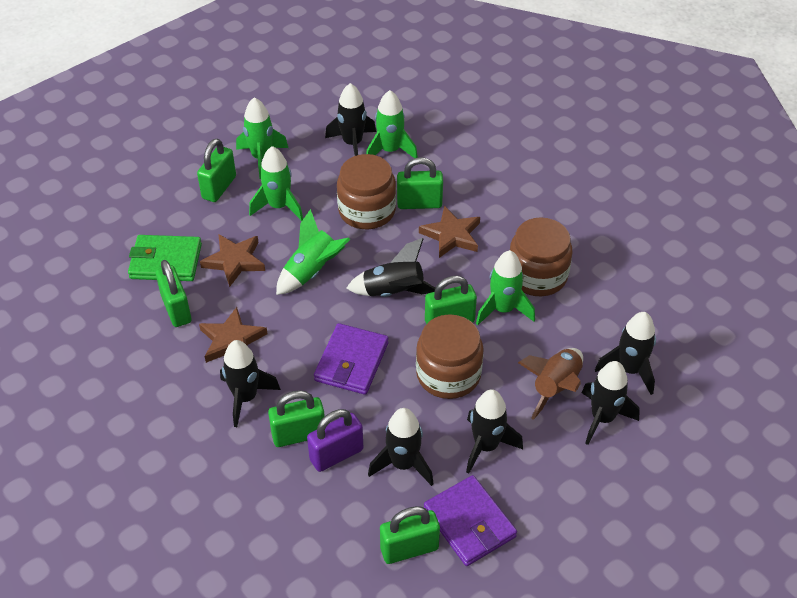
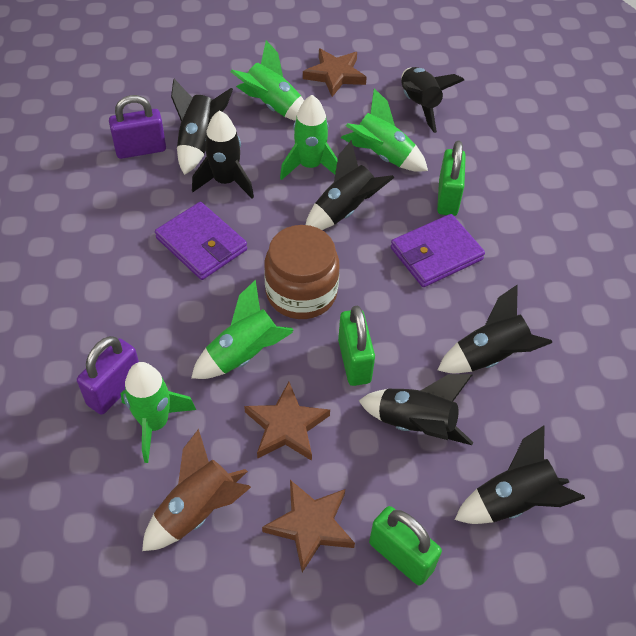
brown jar: 3 -> 1
green padlock: 6 -> 3
green wallet: 1 -> 0
purple padlock: 1 -> 2

